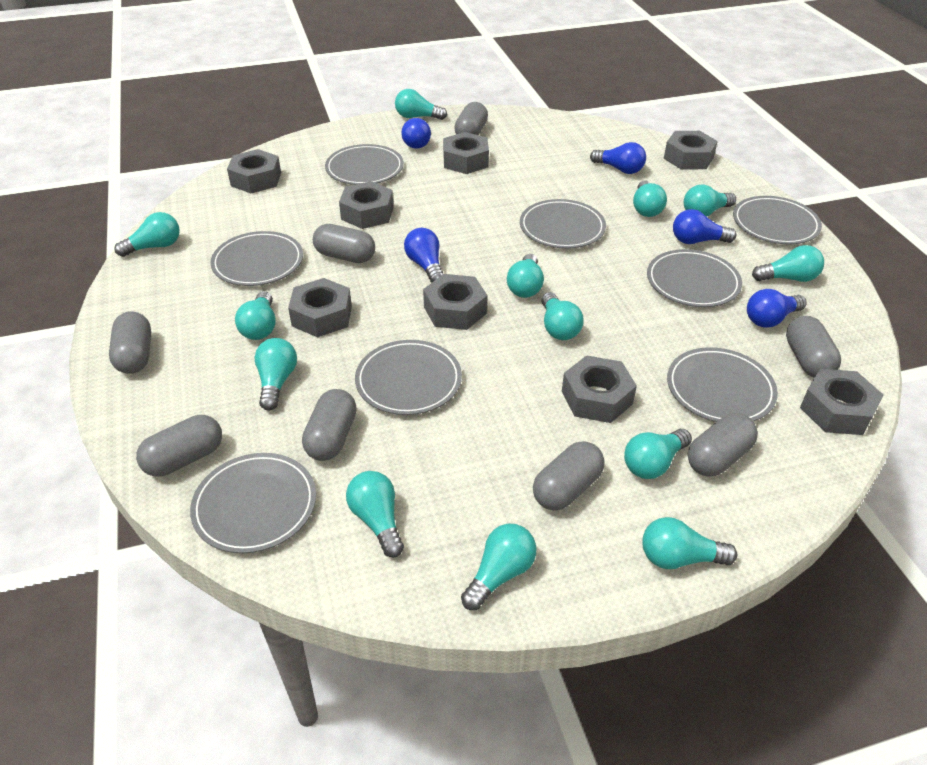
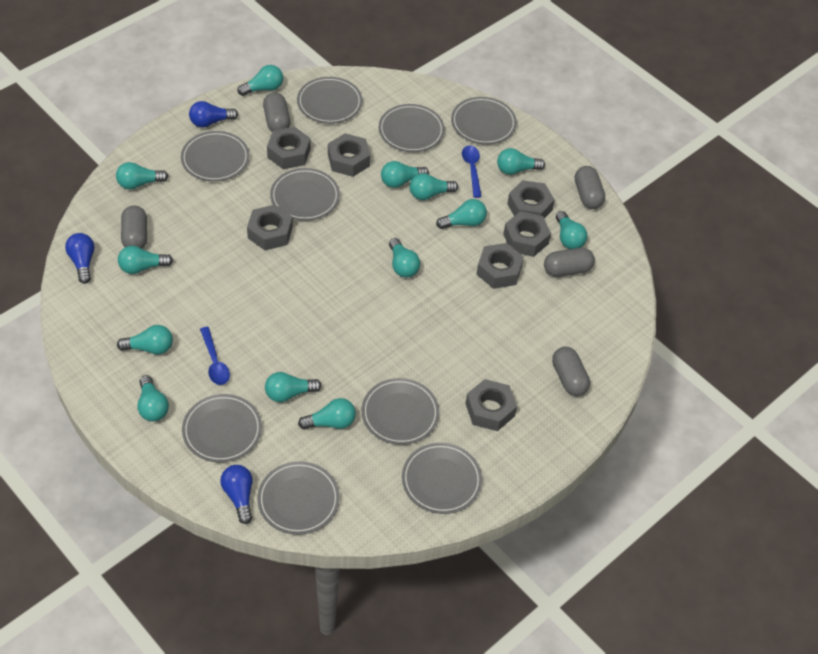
blue light bulb: 5 -> 3
blue spoon: 0 -> 2
grey capsule: 8 -> 5
grey nut: 8 -> 7
grey plate: 8 -> 9

